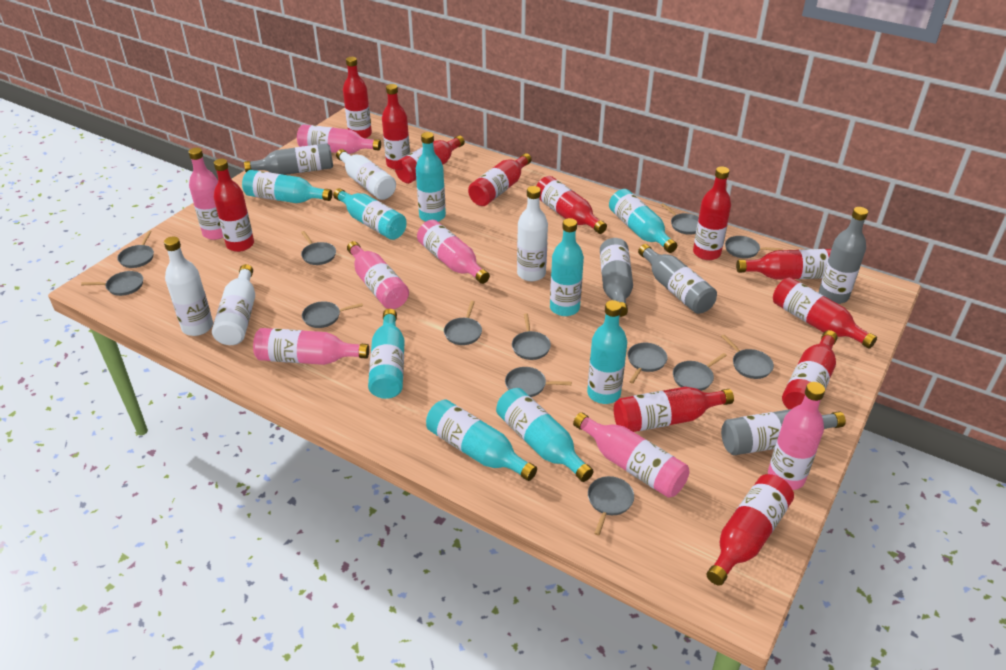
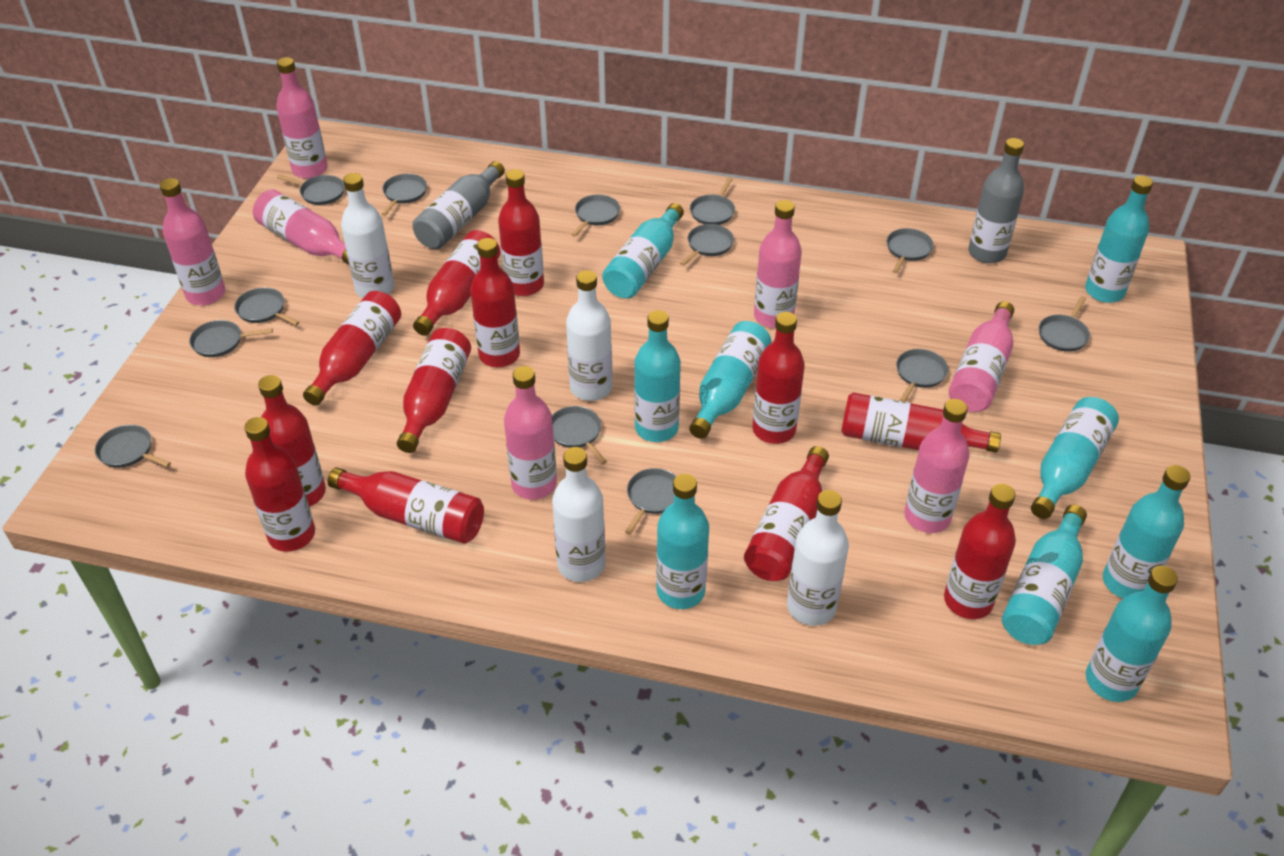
grey bottle: 5 -> 2

